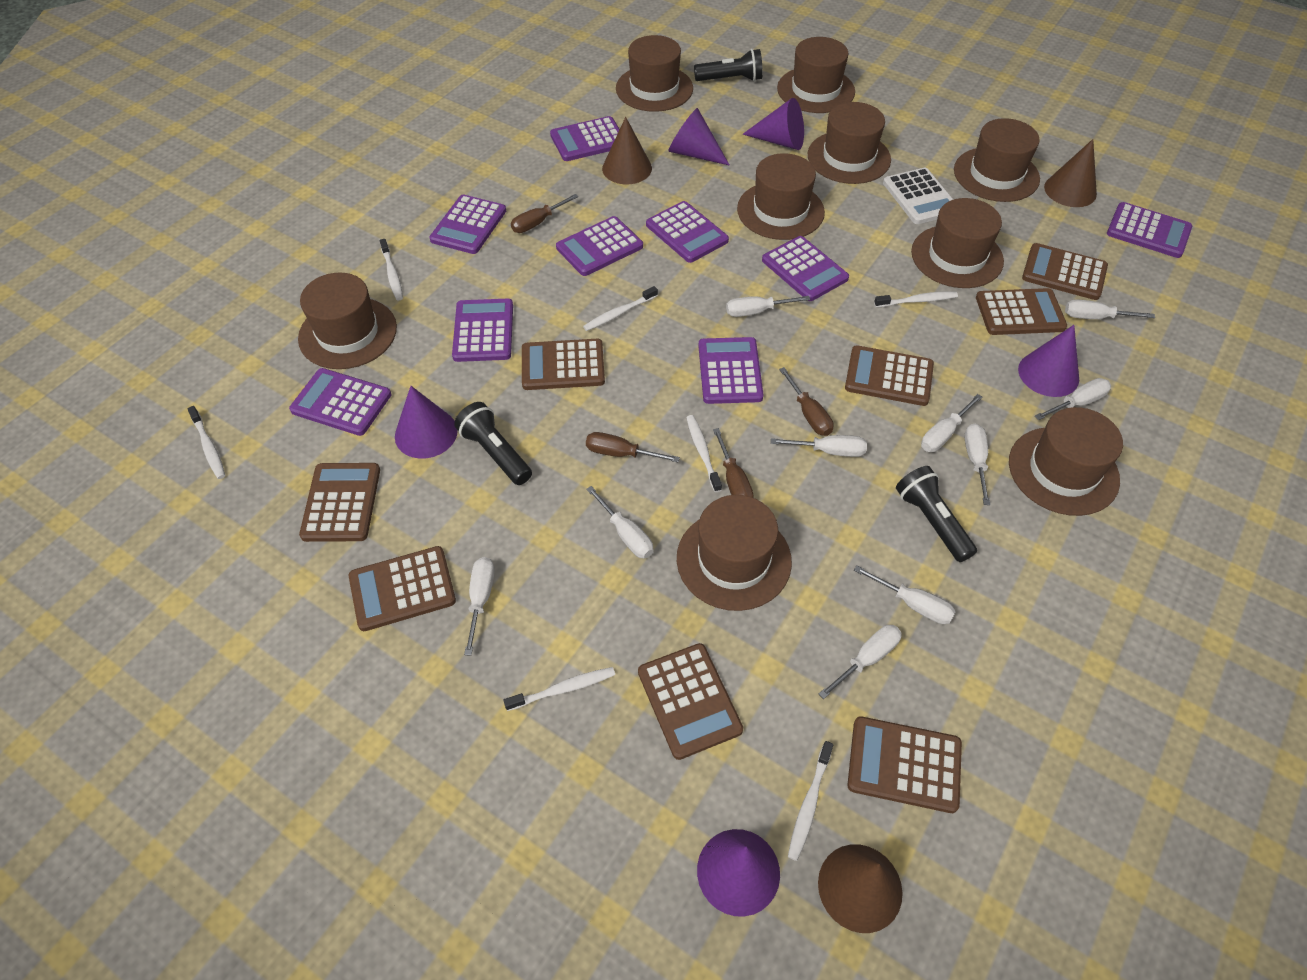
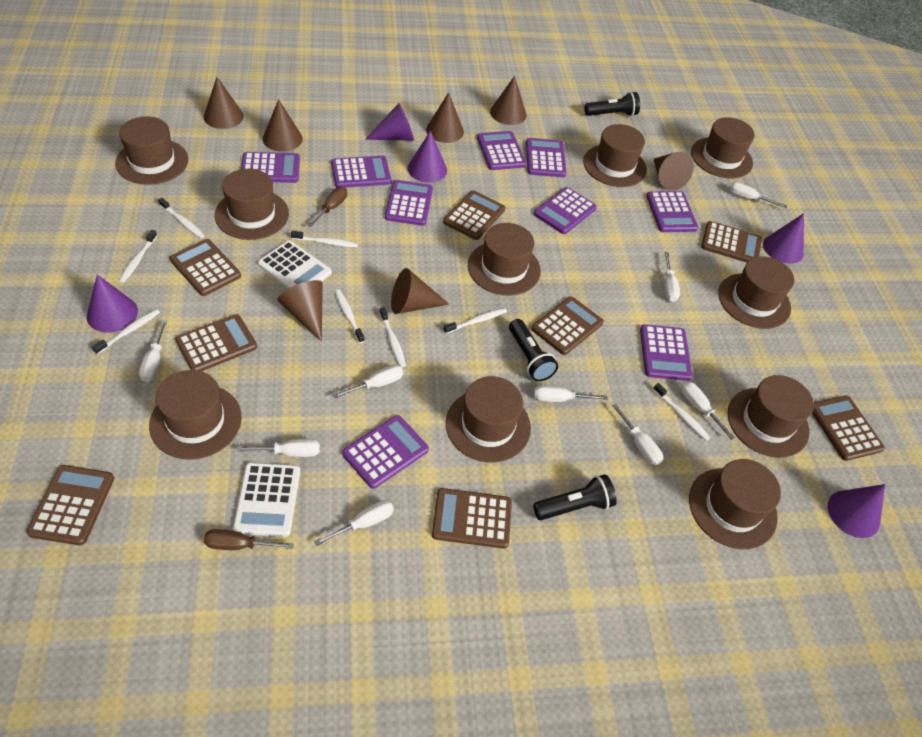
brown cone: 3 -> 7
brown hat: 9 -> 10
brown screwdriver: 4 -> 2
white calculator: 1 -> 2
white screwdriver: 10 -> 9
white toothbrush: 7 -> 8

